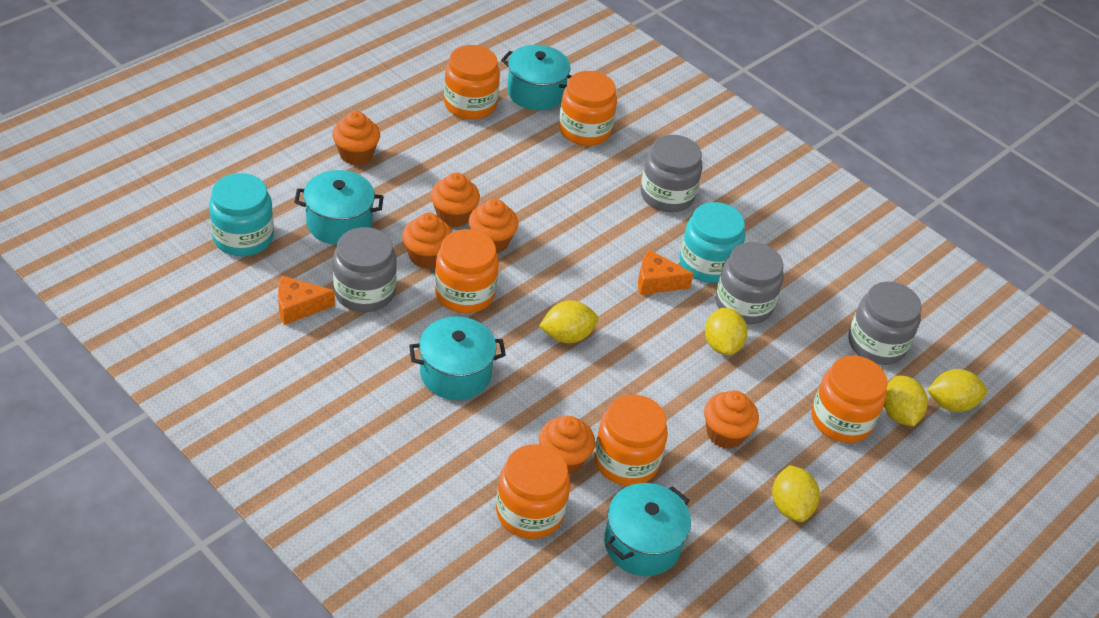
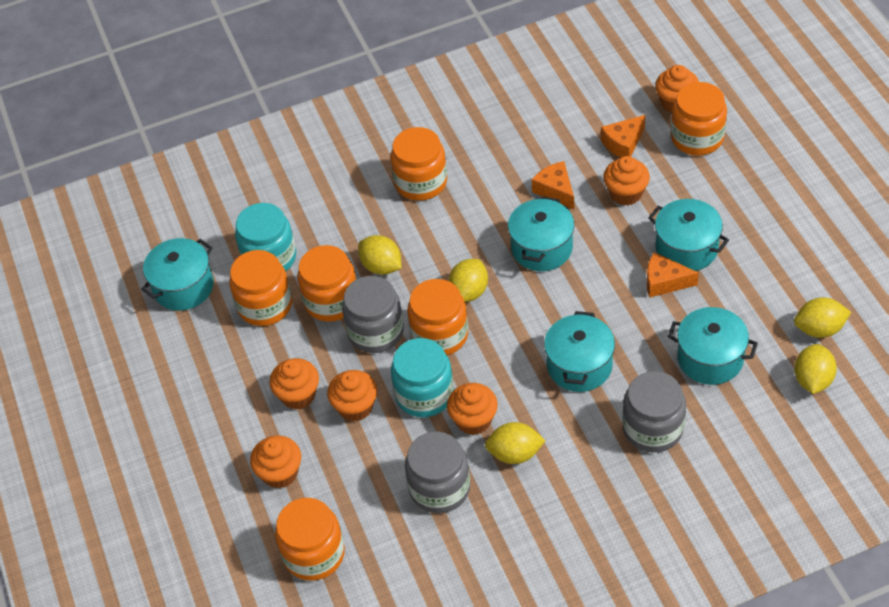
grey jar: 4 -> 3
orange cheese: 2 -> 3
turquoise pot: 4 -> 5

